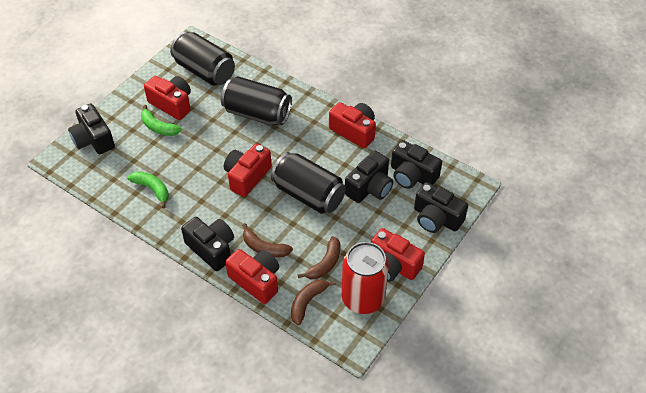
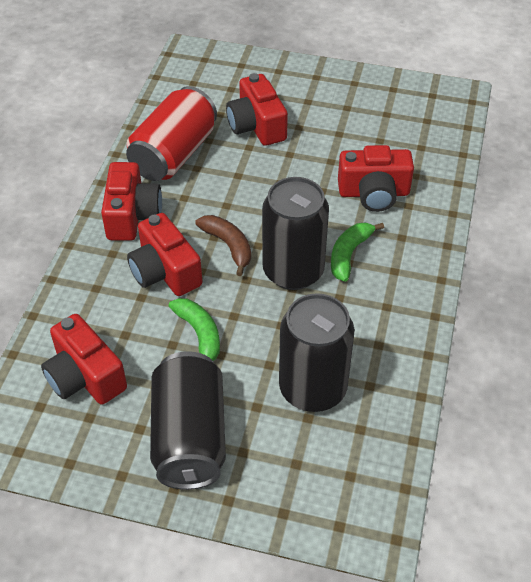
black camera: 5 -> 0
brown banana: 3 -> 1

